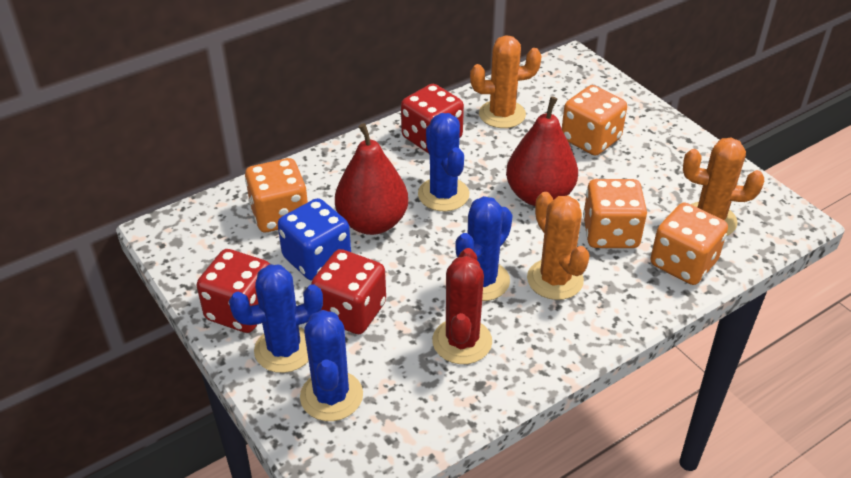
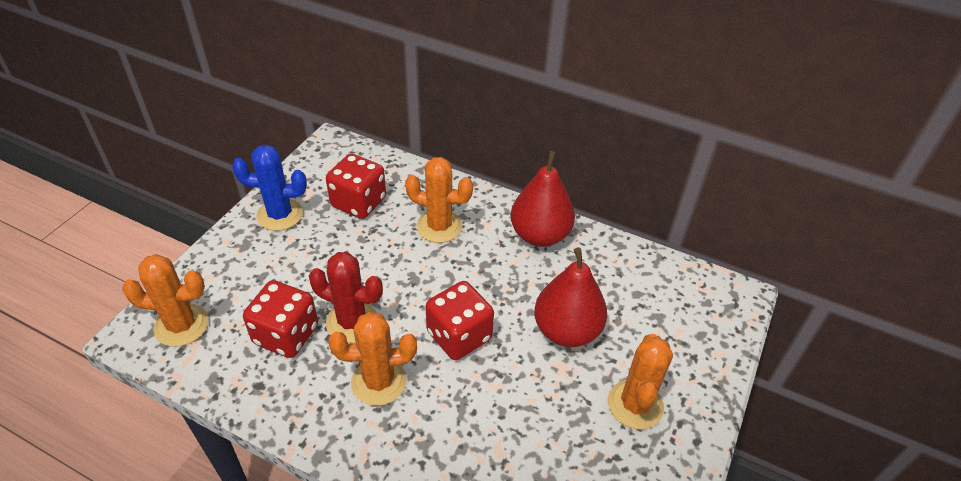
blue cactus: 4 -> 1
blue dice: 1 -> 0
orange cactus: 3 -> 4
orange dice: 4 -> 0

